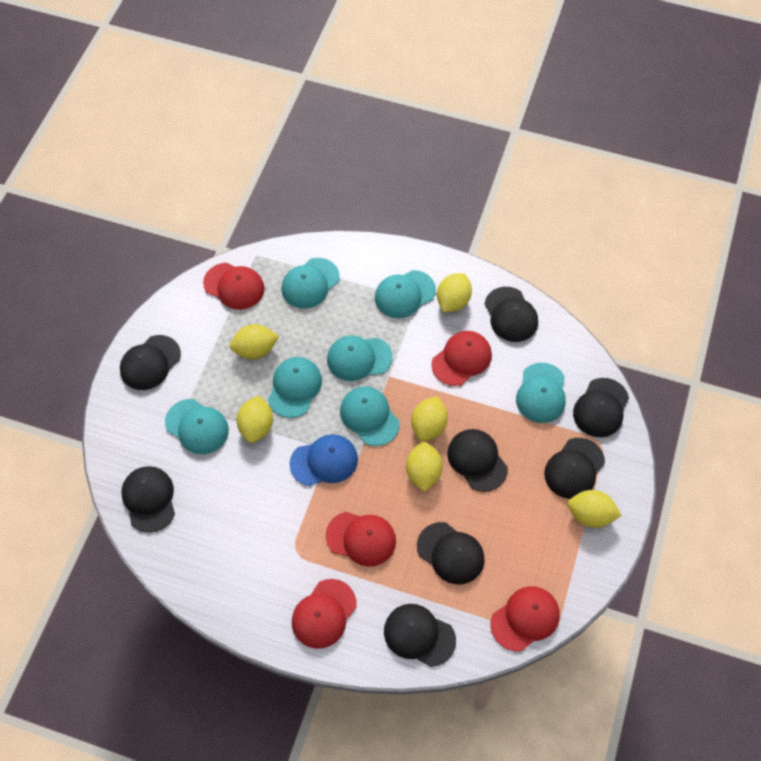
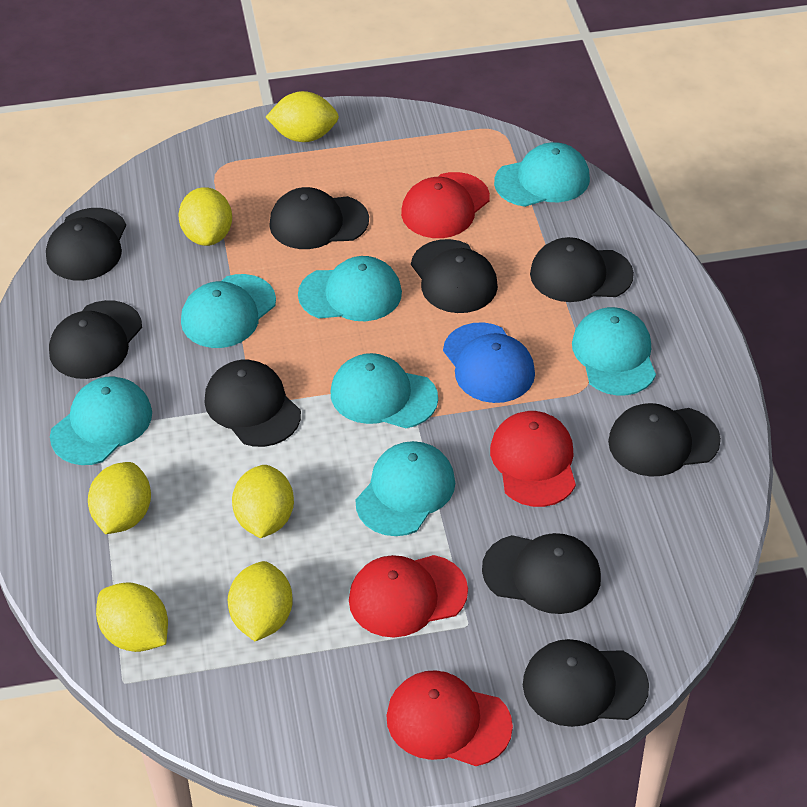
black cap: 8 -> 9
red cap: 5 -> 4

